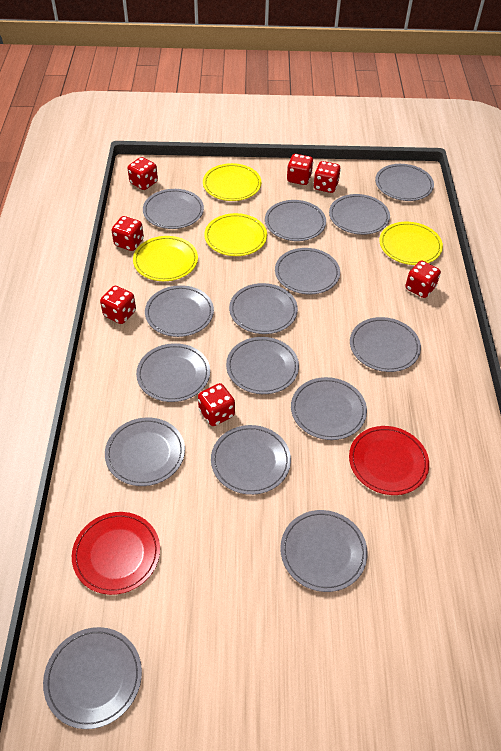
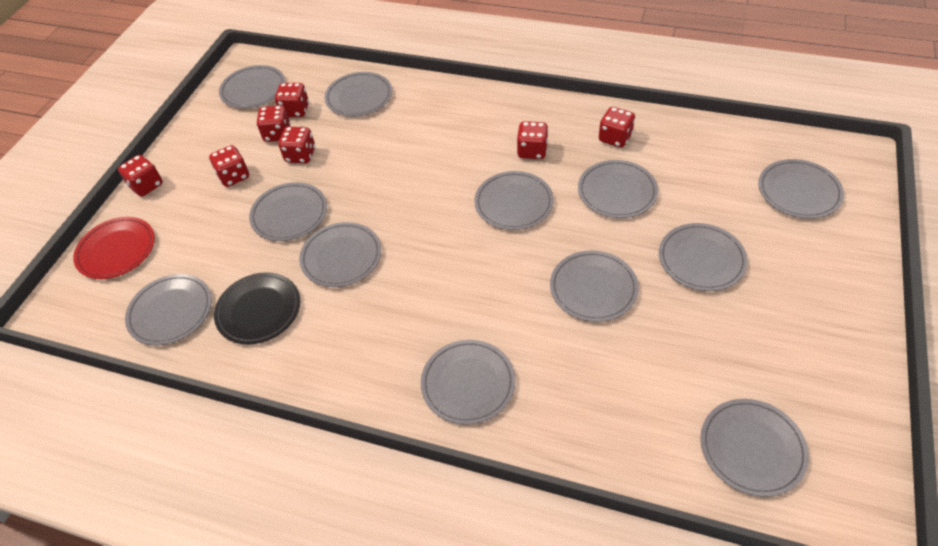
black plate: 0 -> 1
grey plate: 15 -> 12
red plate: 2 -> 1
yellow plate: 4 -> 0

